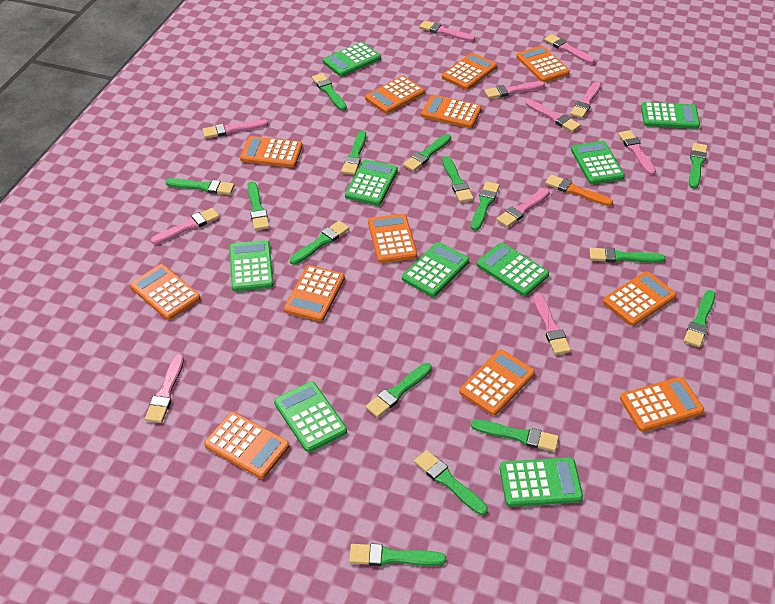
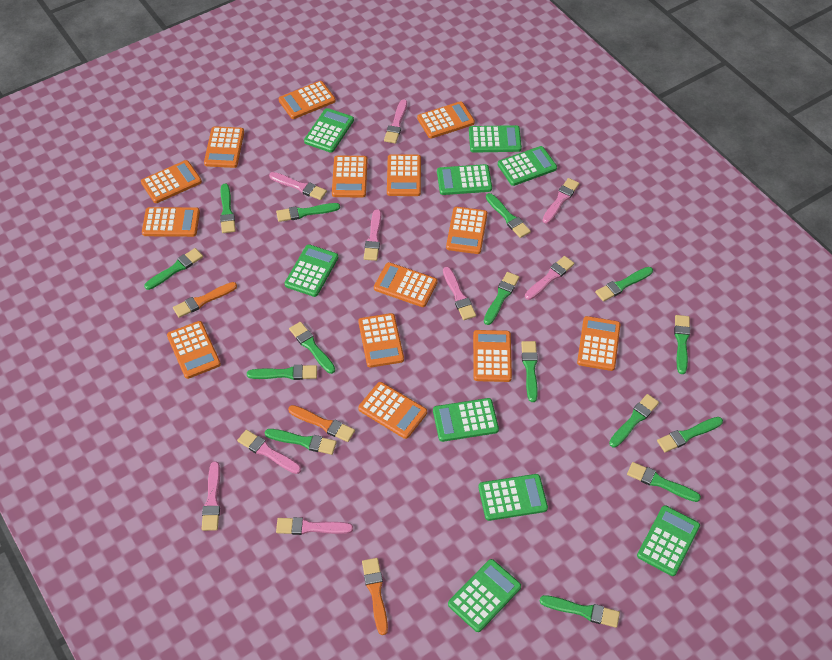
orange brush: 1 -> 3
orange calculator: 12 -> 14
pink brush: 11 -> 9

